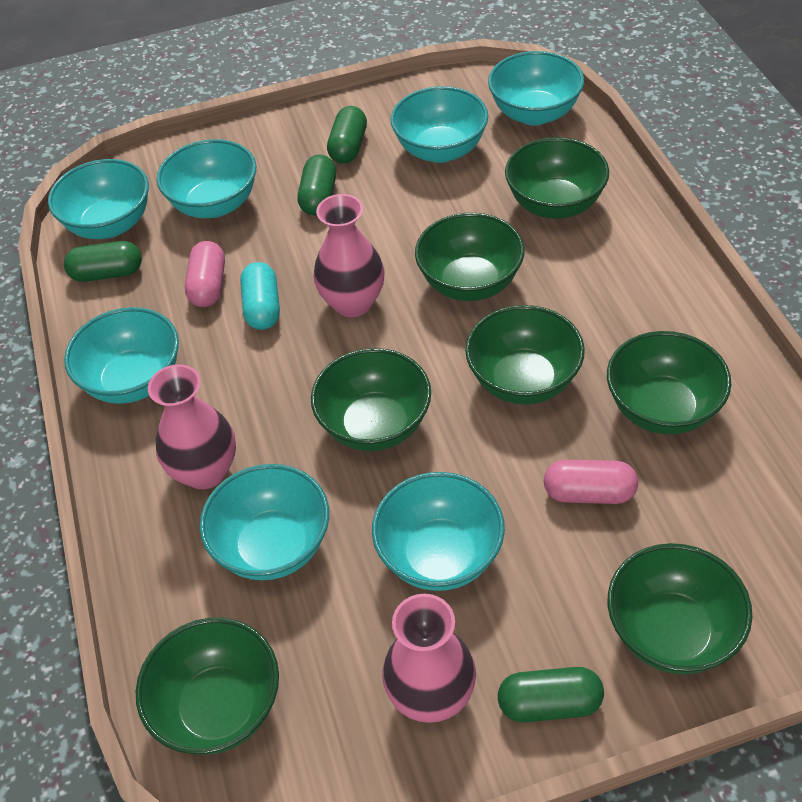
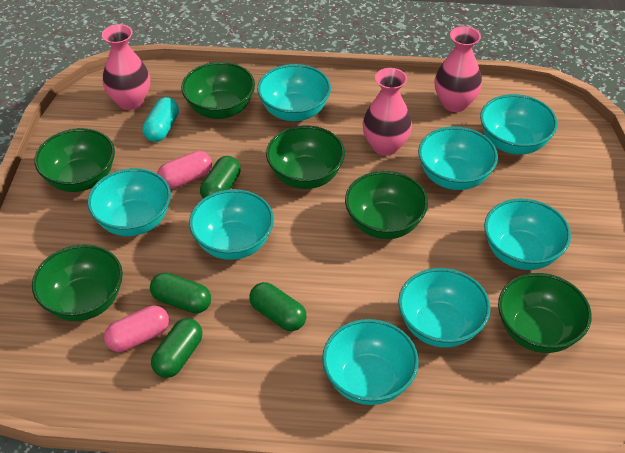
green bowl: 7 -> 6
turquoise bowl: 7 -> 8

